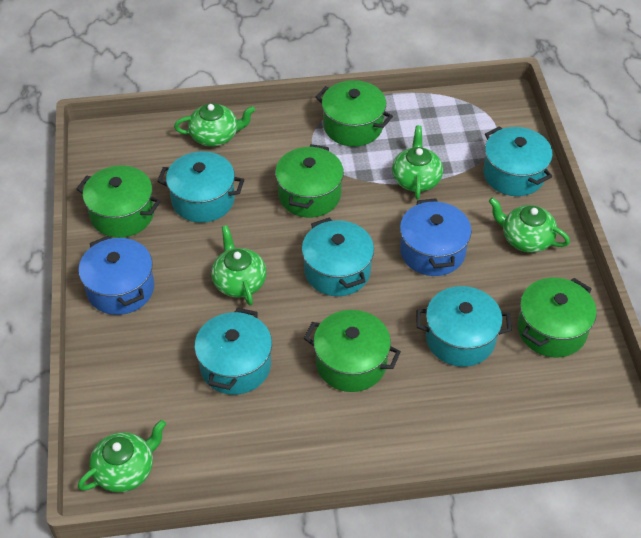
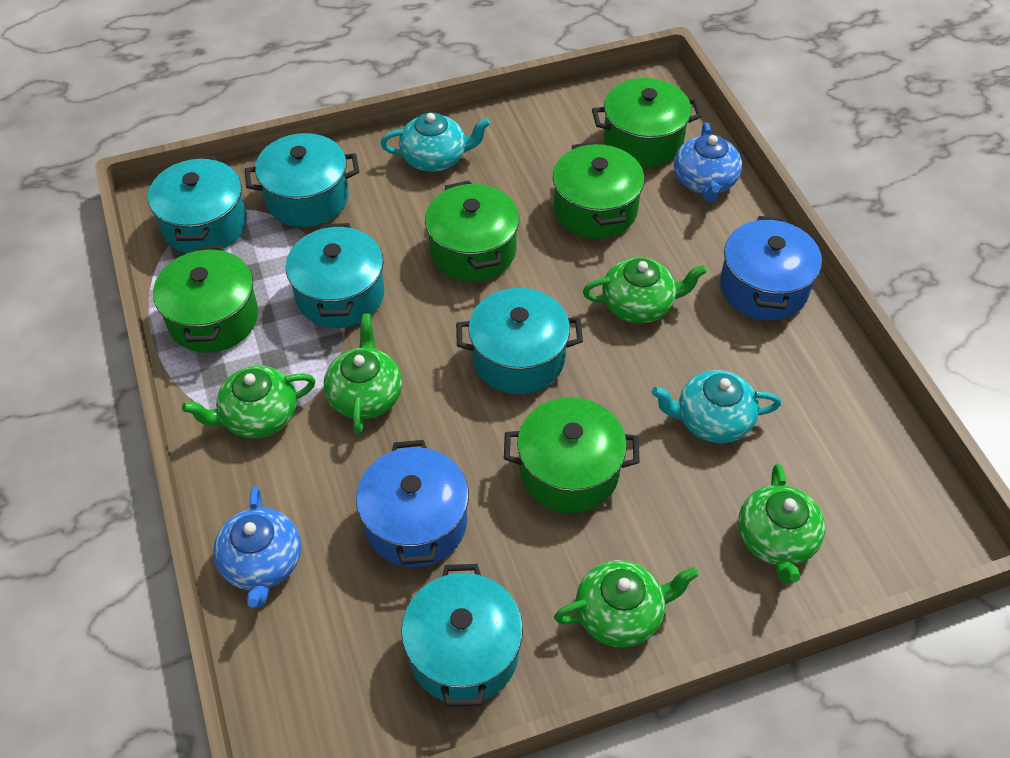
blue teapot: 0 -> 2
turquoise teapot: 0 -> 2

